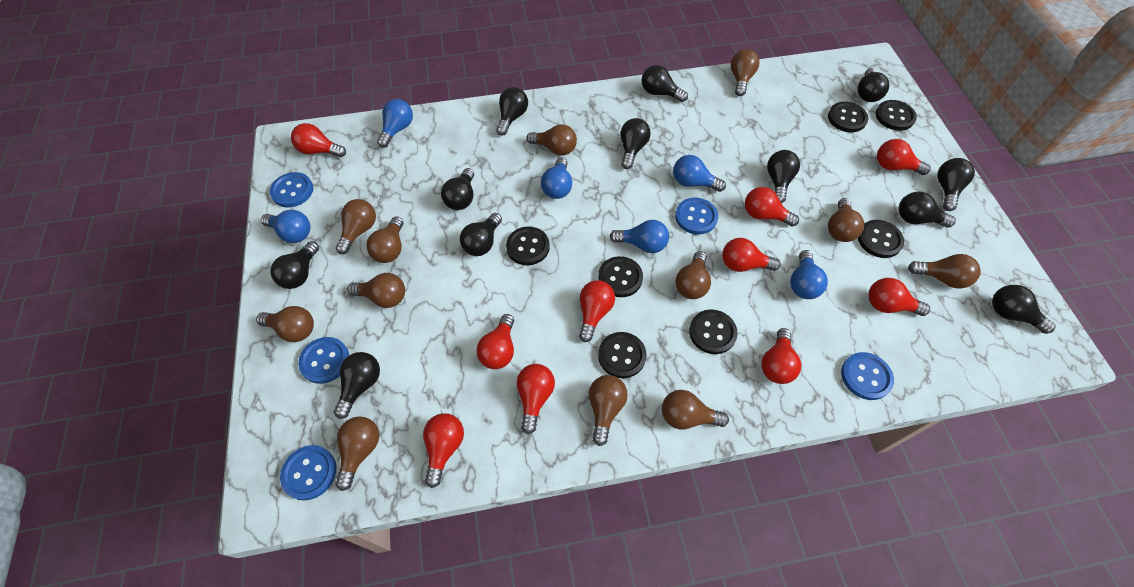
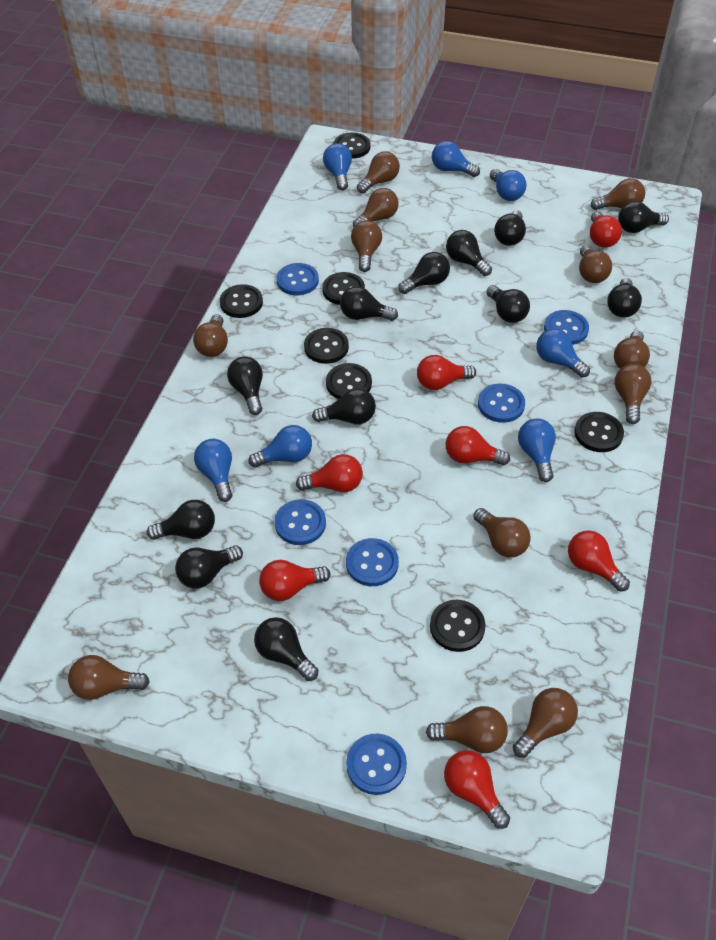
blue button: 5 -> 6
blue light bulb: 6 -> 7
red light bulb: 10 -> 7

